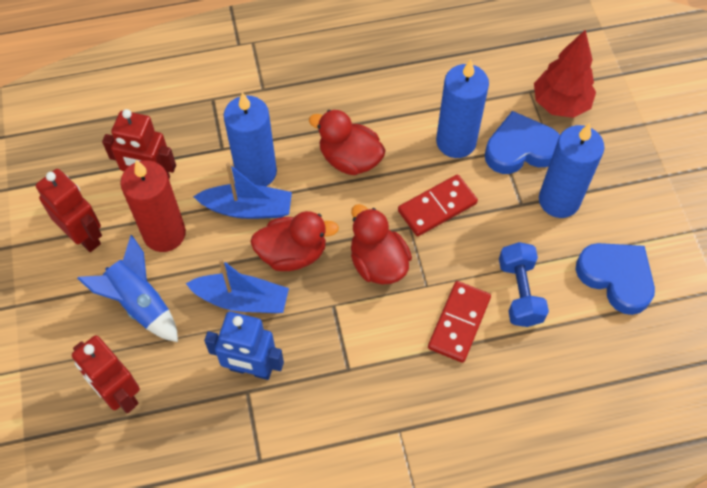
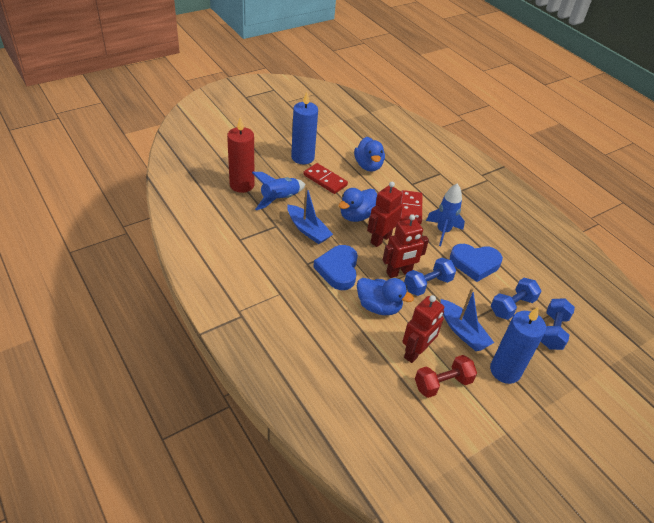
blue candle: 3 -> 2
blue duck: 0 -> 3
blue dumbbell: 1 -> 3
blue robot: 1 -> 0
blue rocket: 1 -> 2
red duck: 3 -> 0
red dumbbell: 0 -> 1
red tree: 1 -> 0

